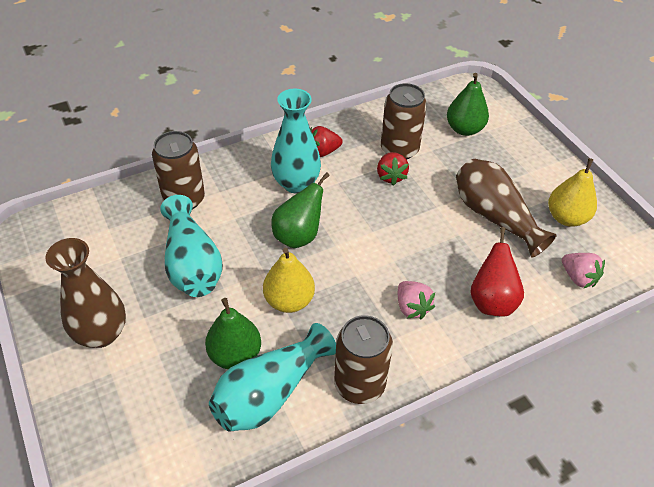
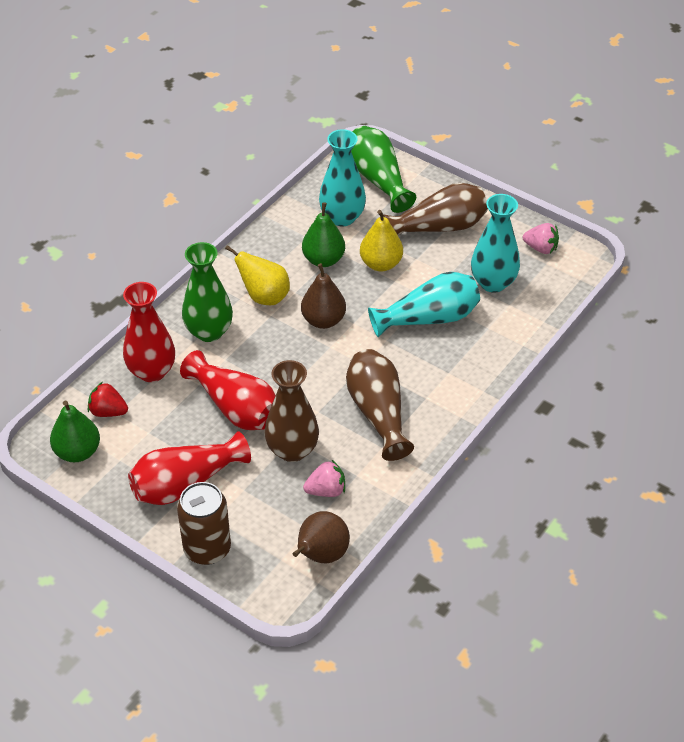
brown can: 3 -> 1
brown pear: 0 -> 2
brown vase: 2 -> 3
green pear: 3 -> 2
green vase: 0 -> 2
red pear: 1 -> 0
red strawberry: 2 -> 1
red vase: 0 -> 3

